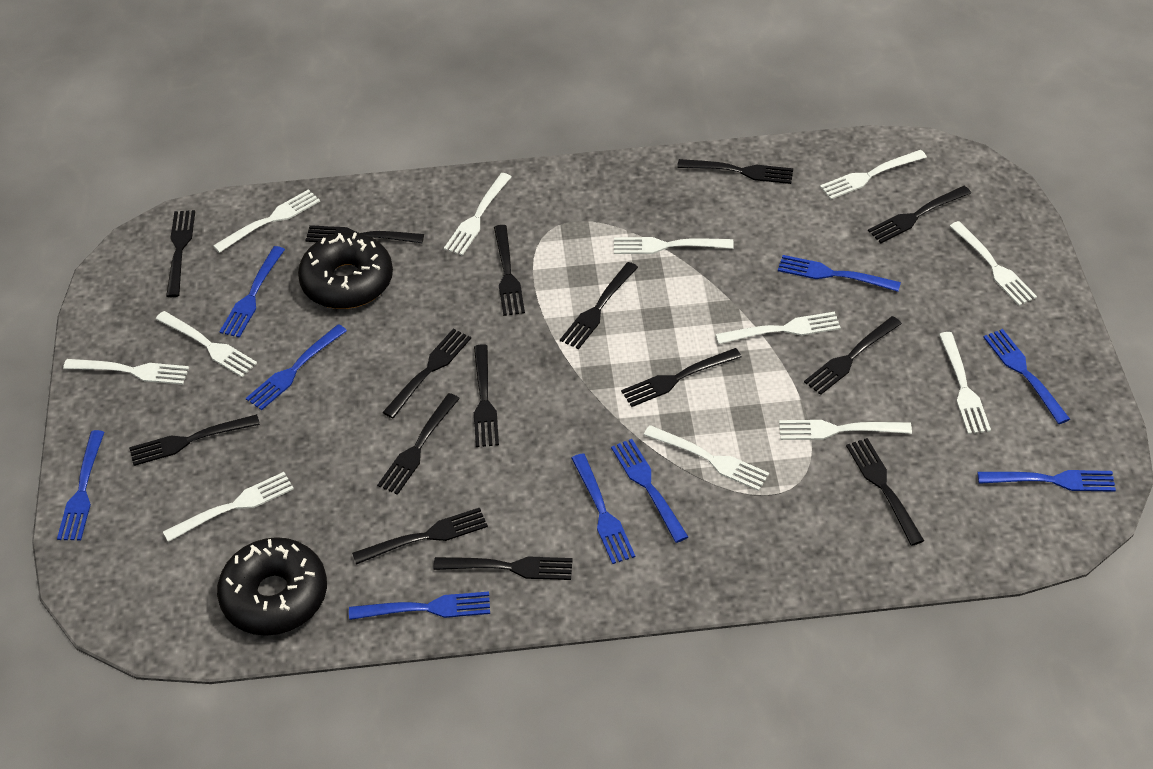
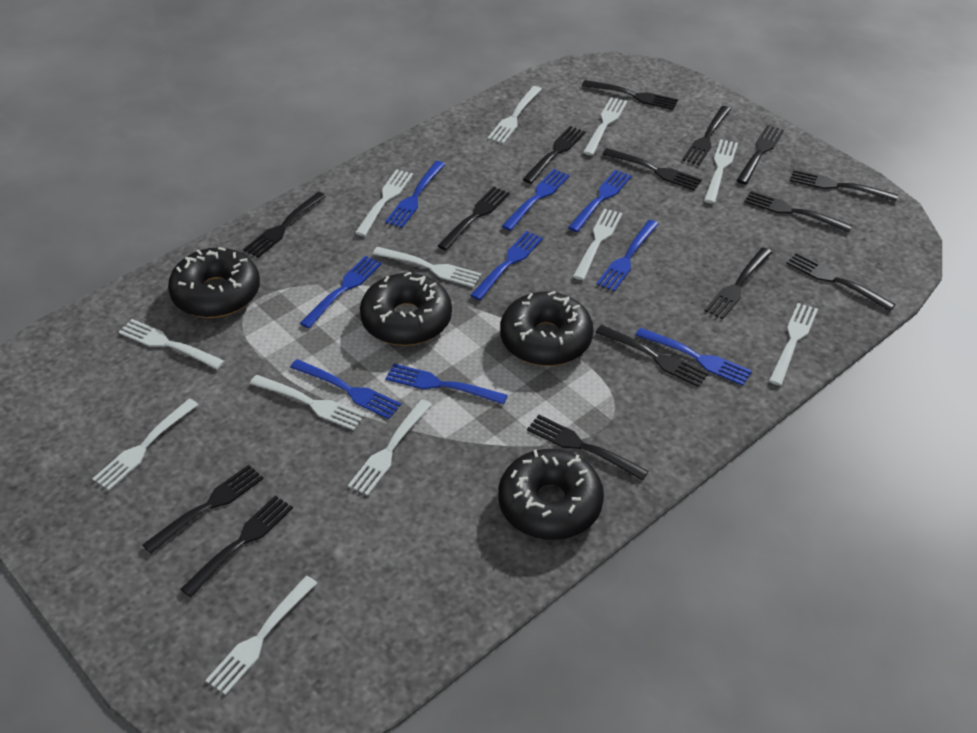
black donut: 2 -> 4

